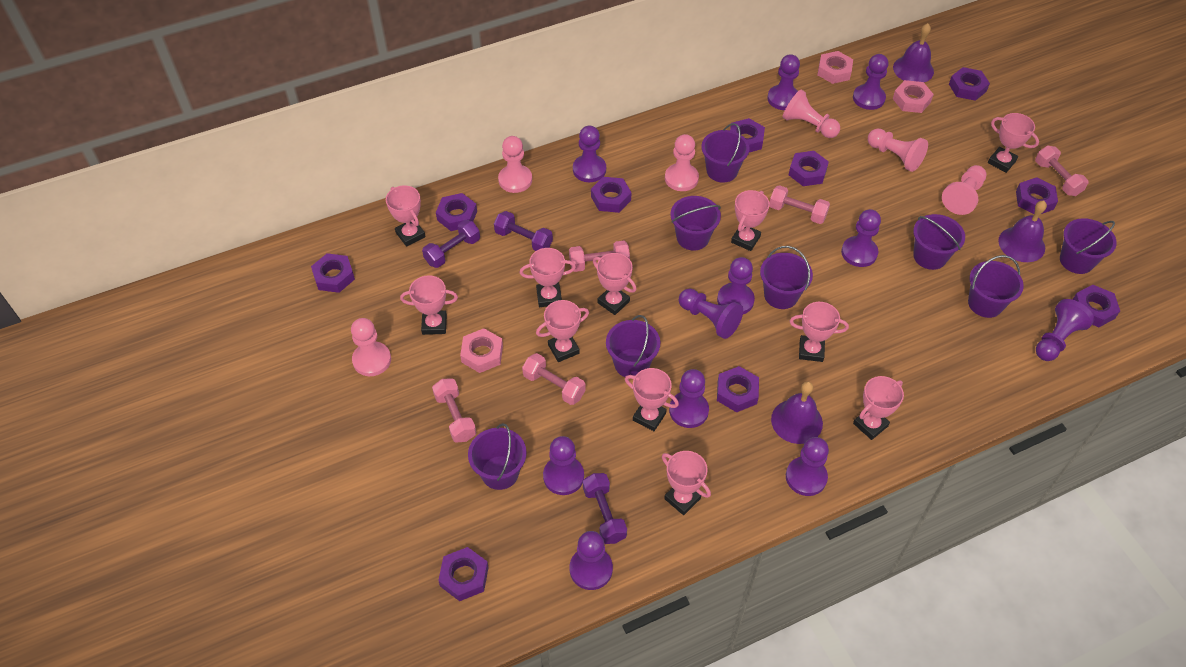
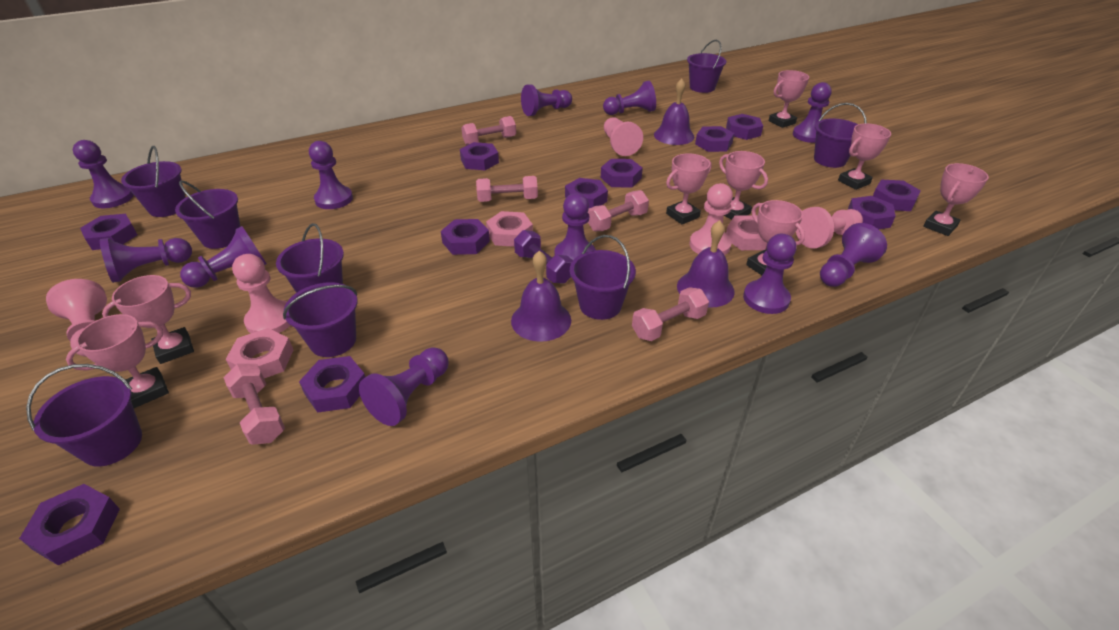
pink pawn: 6 -> 5
pink trophy: 11 -> 8
purple dumbbell: 3 -> 1
purple nut: 10 -> 11

